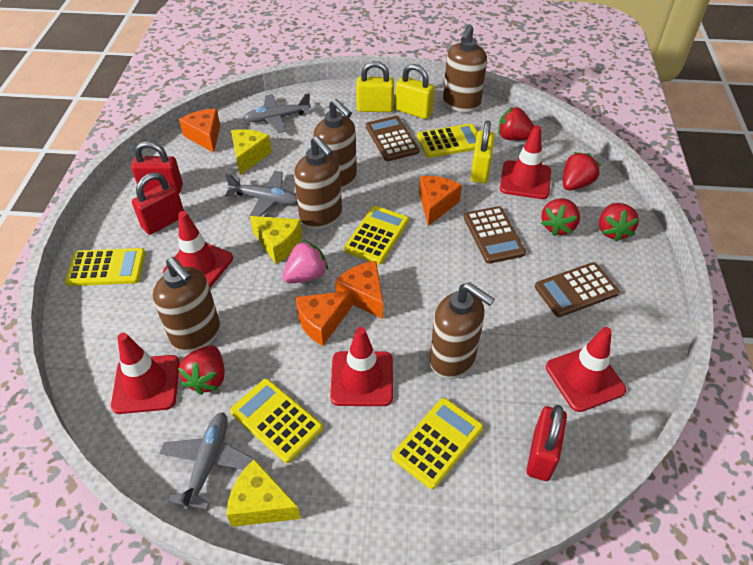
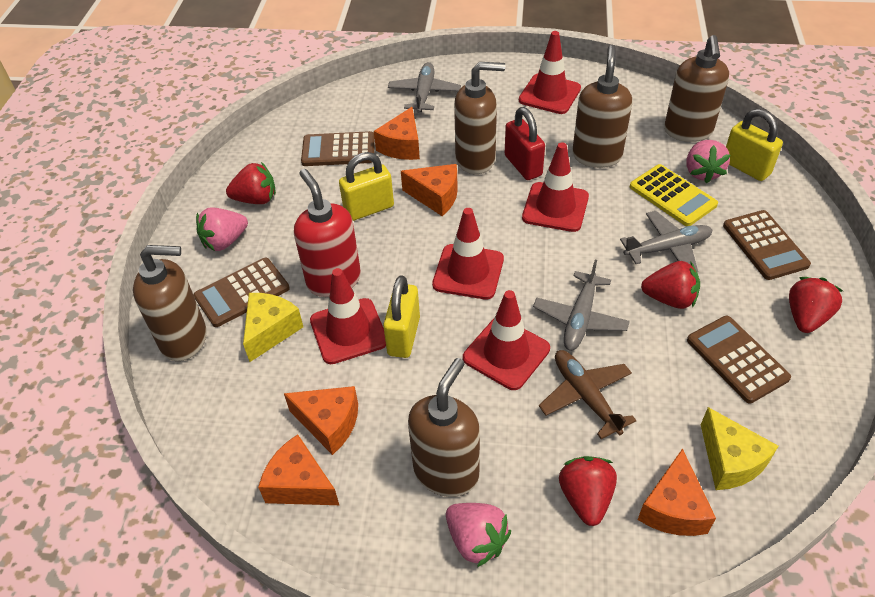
brown calculator: 3 -> 4
brown plane: 0 -> 1
orange cheese: 4 -> 5
pink strawberry: 1 -> 3
red padlock: 3 -> 1
red soap dispenser: 0 -> 1
red strawberry: 5 -> 4
yellow calculator: 5 -> 1
yellow cheese: 3 -> 2

